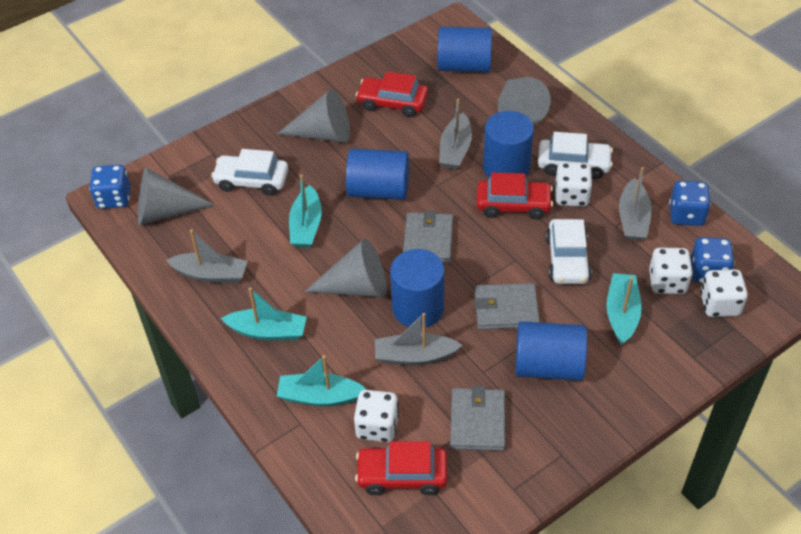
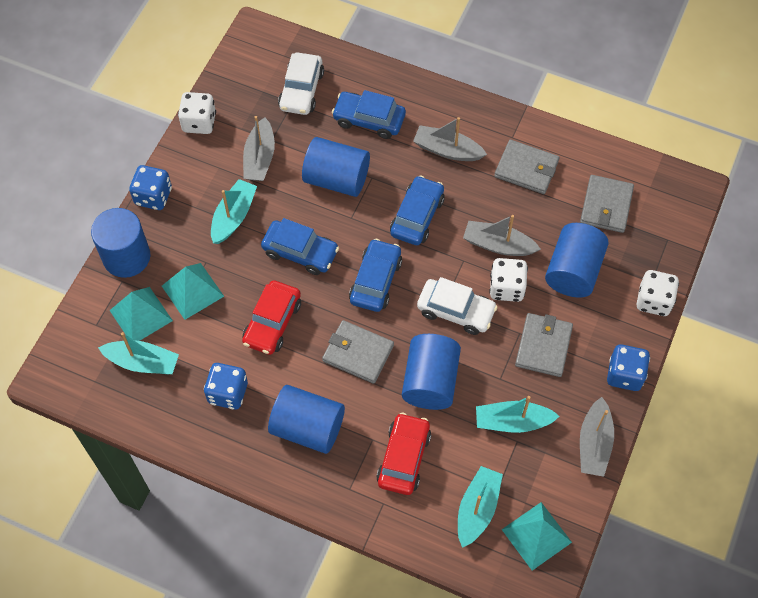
blue car: 0 -> 4
grey cone: 4 -> 0
grey wallet: 3 -> 4
red car: 3 -> 2
turquoise pyramid: 0 -> 3
white car: 3 -> 2
white dice: 4 -> 3

